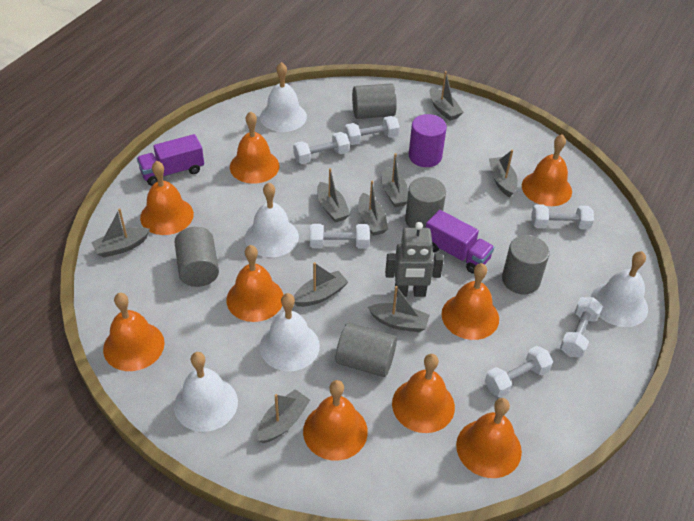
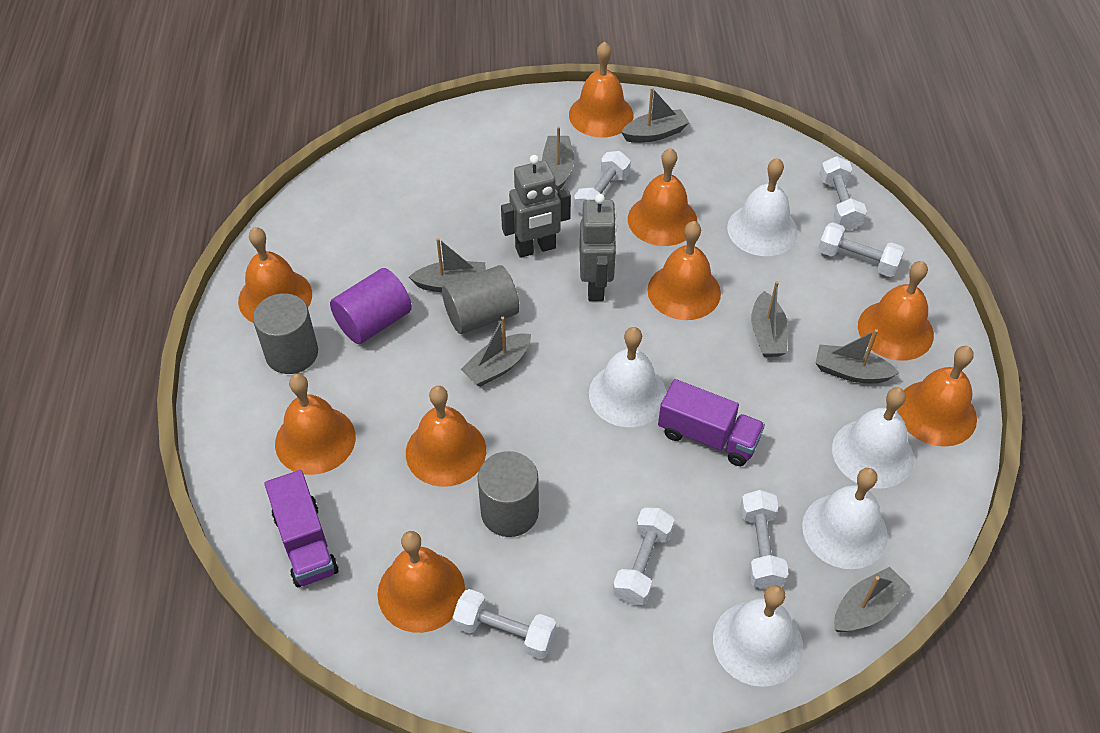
grey boat: 9 -> 7
grey cylinder: 5 -> 3
grey robot: 1 -> 2

